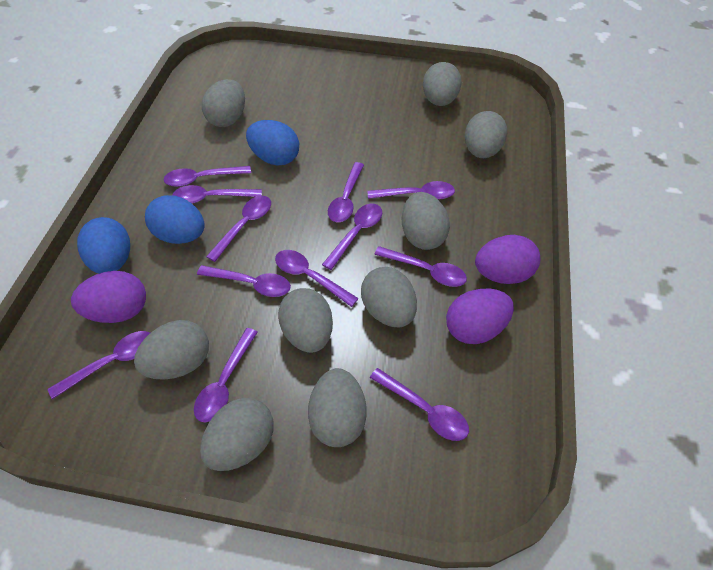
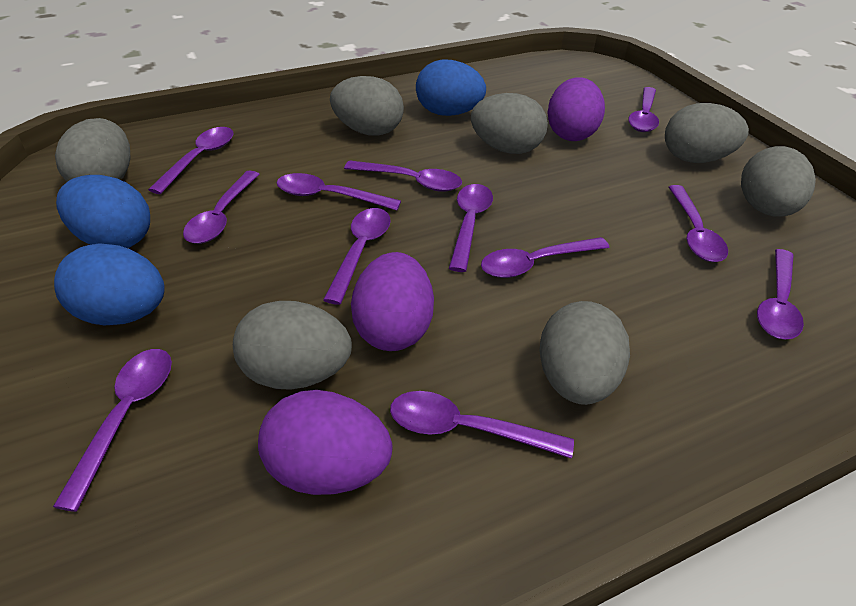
grey egg: 9 -> 7

